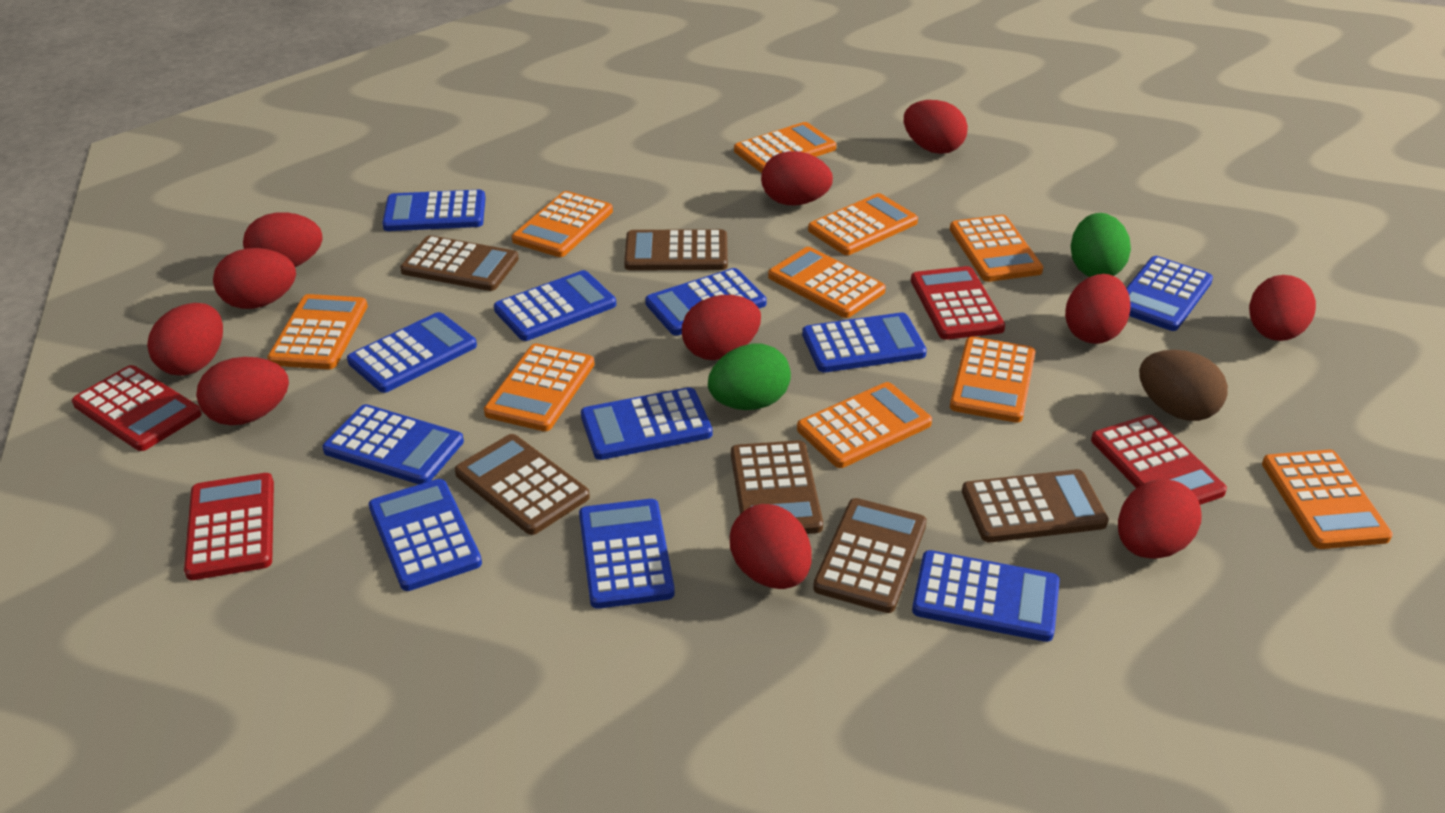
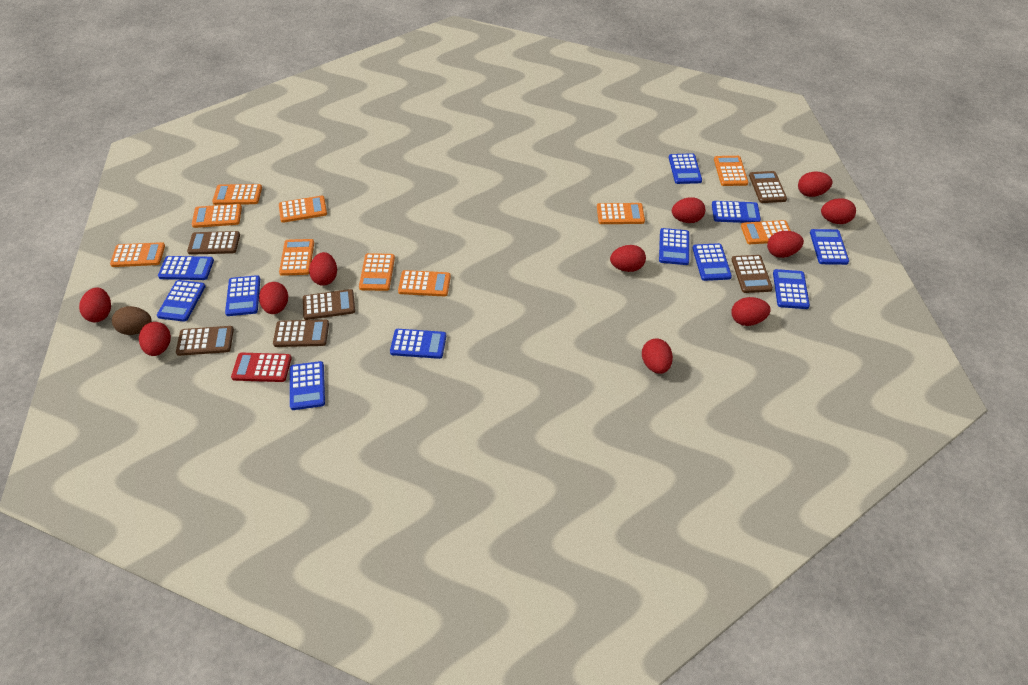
green egg: 2 -> 0
red calculator: 4 -> 1

